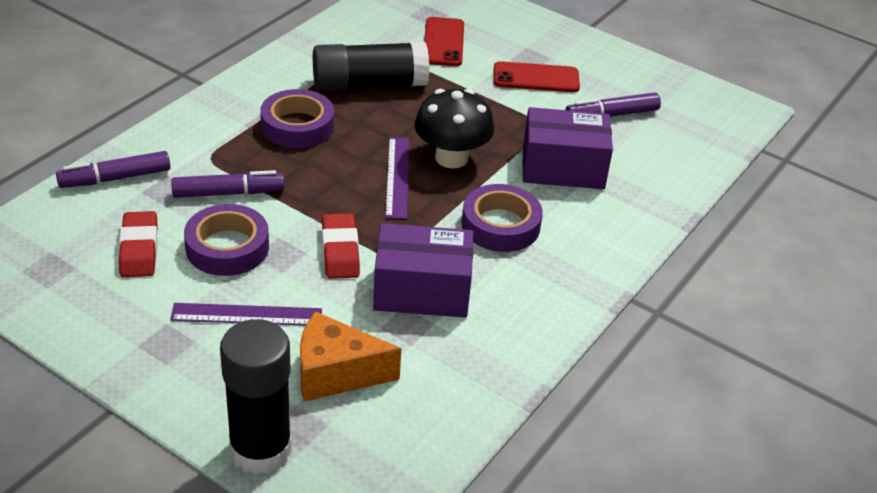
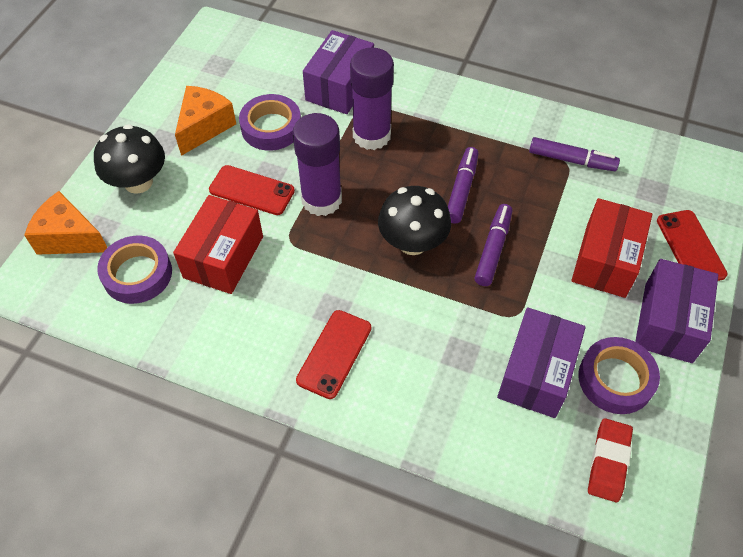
black glue stick: 2 -> 0
black mushroom: 1 -> 2
orange cheese: 1 -> 2
purple box: 2 -> 3
purple glue stick: 0 -> 2
purple ruler: 2 -> 0
red box: 0 -> 2
red eraser: 2 -> 1
red phone: 2 -> 3

